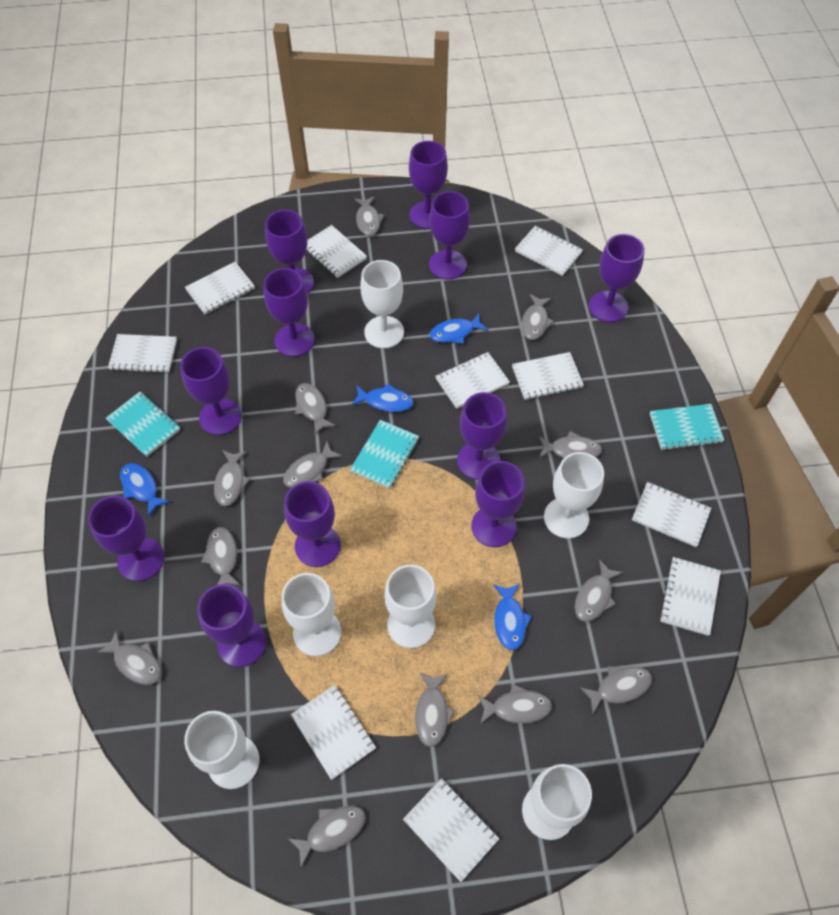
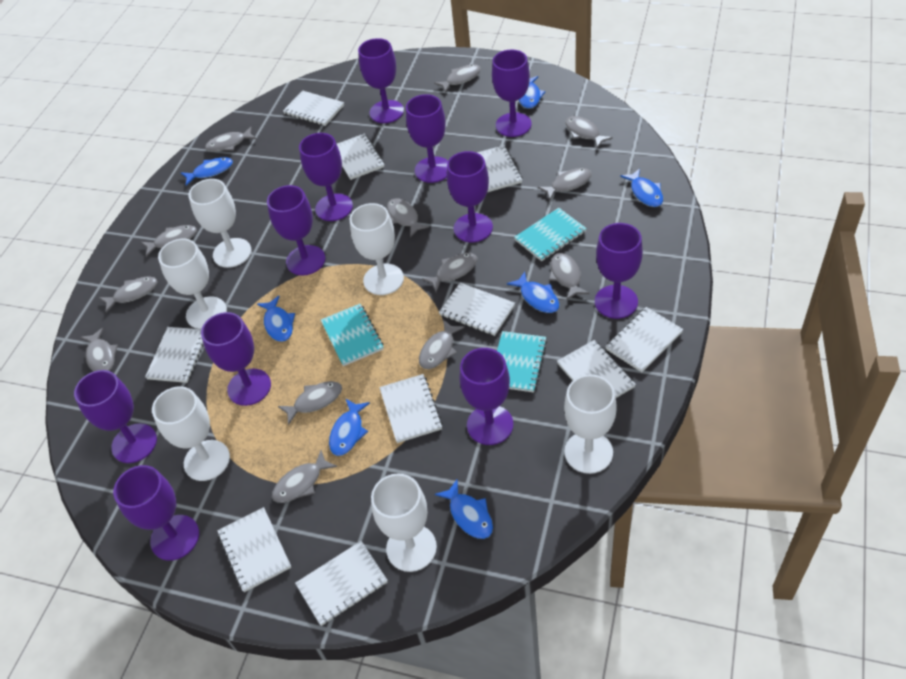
blue fish: 4 -> 7

